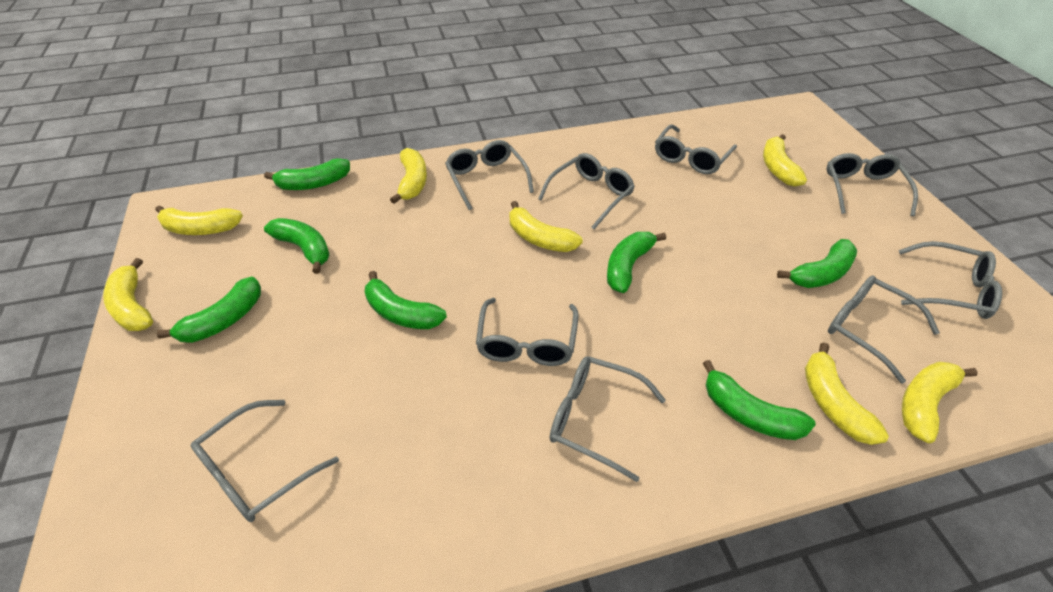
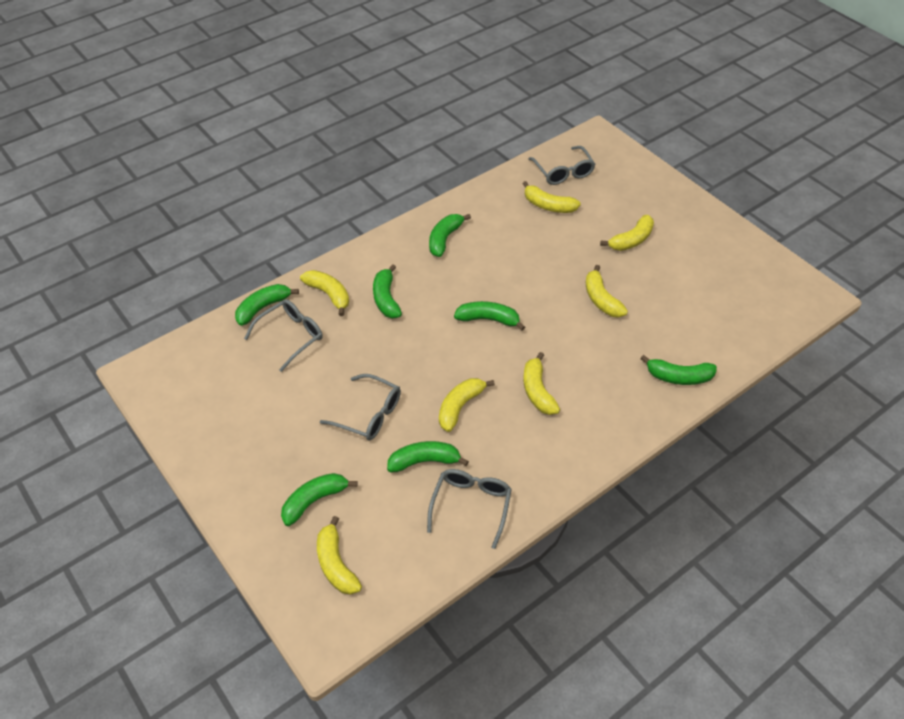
grey glasses: 9 -> 4

